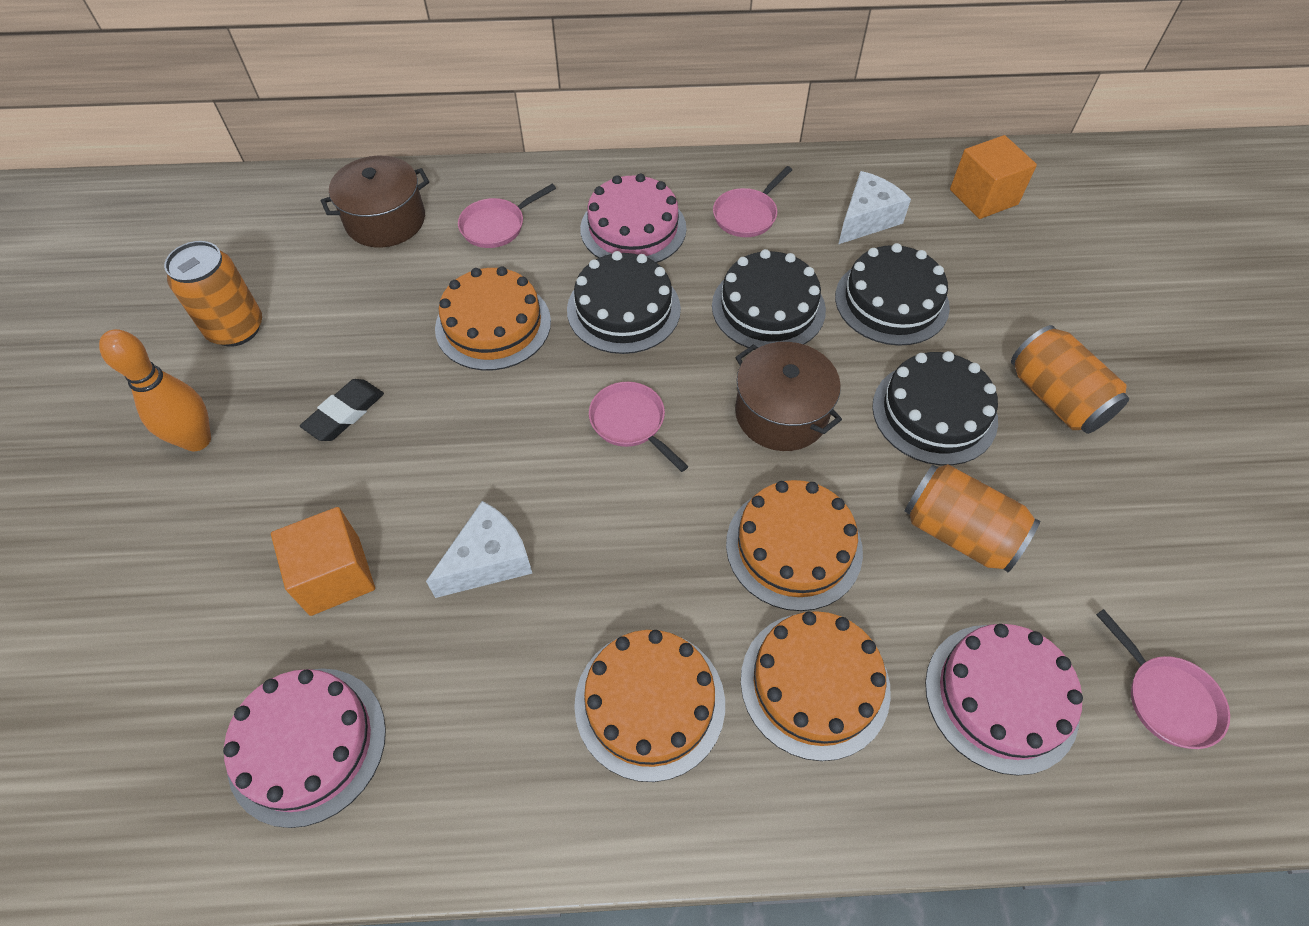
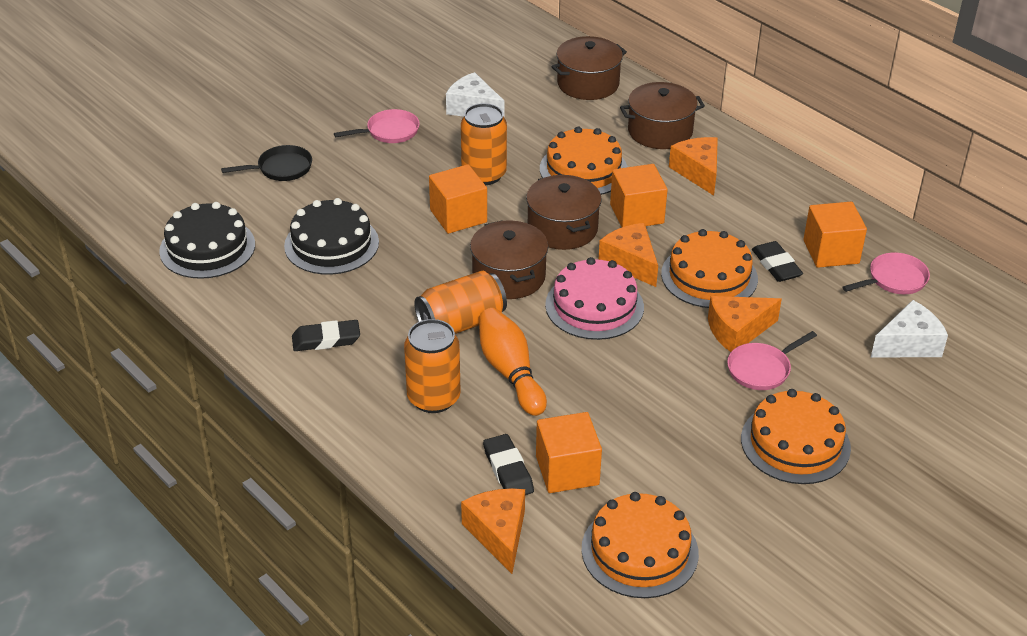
black cake: 4 -> 2
black eraser: 1 -> 3
black pan: 0 -> 1
brown pot: 2 -> 4
orange cheese: 0 -> 4
orange cube: 2 -> 4
pink cake: 3 -> 1
pink pan: 4 -> 3

